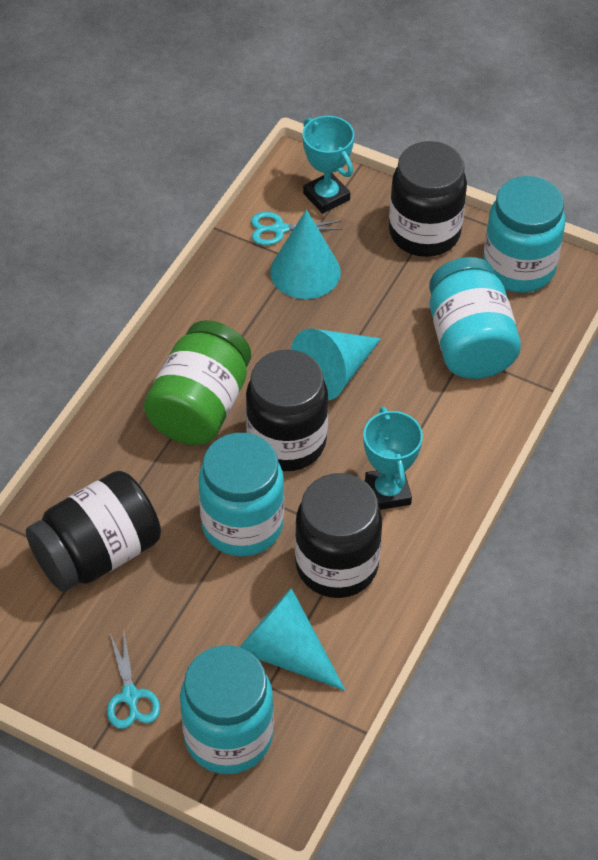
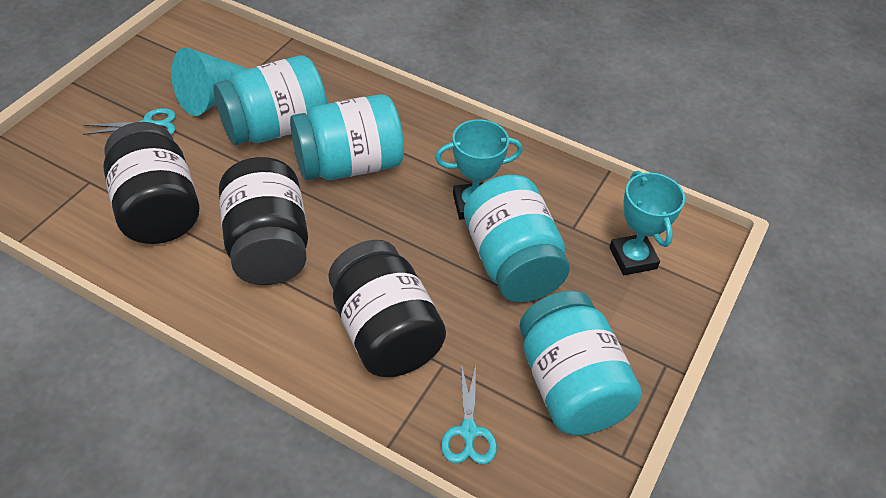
black jar: 4 -> 3
green jar: 1 -> 0
turquoise cone: 3 -> 1

